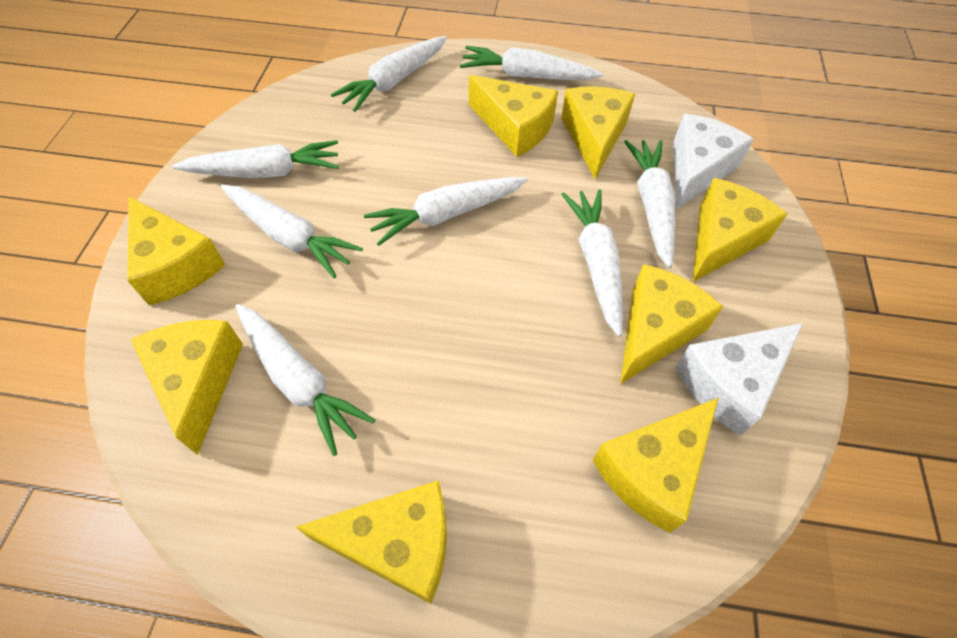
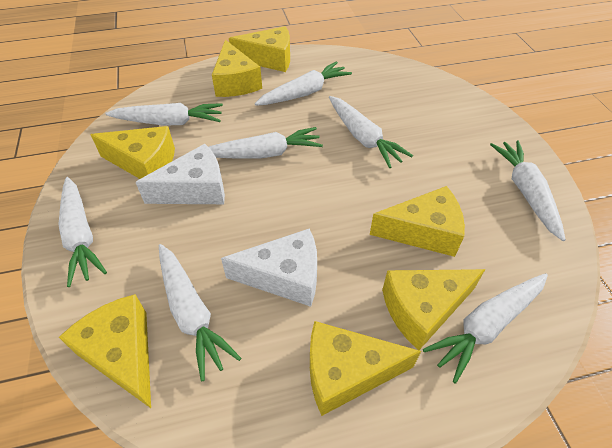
yellow cheese: 8 -> 7

